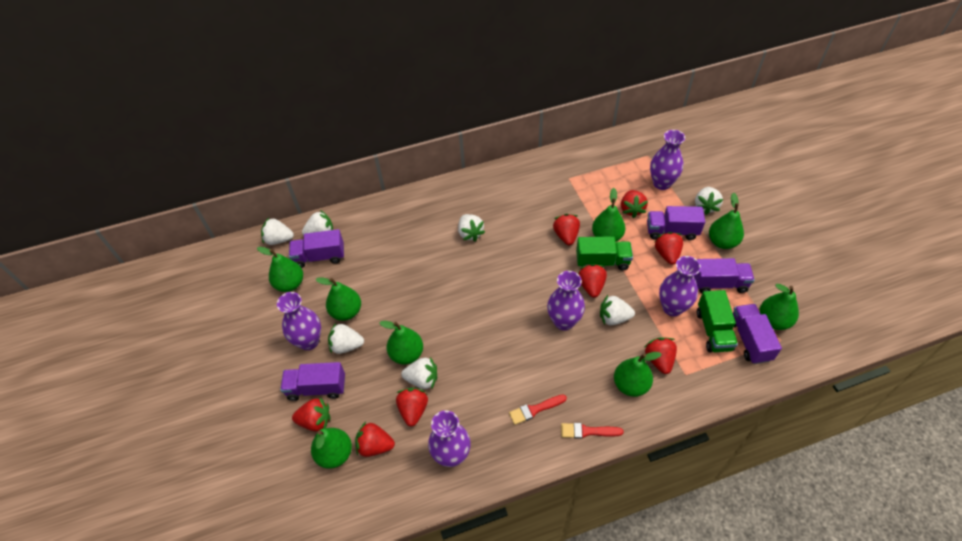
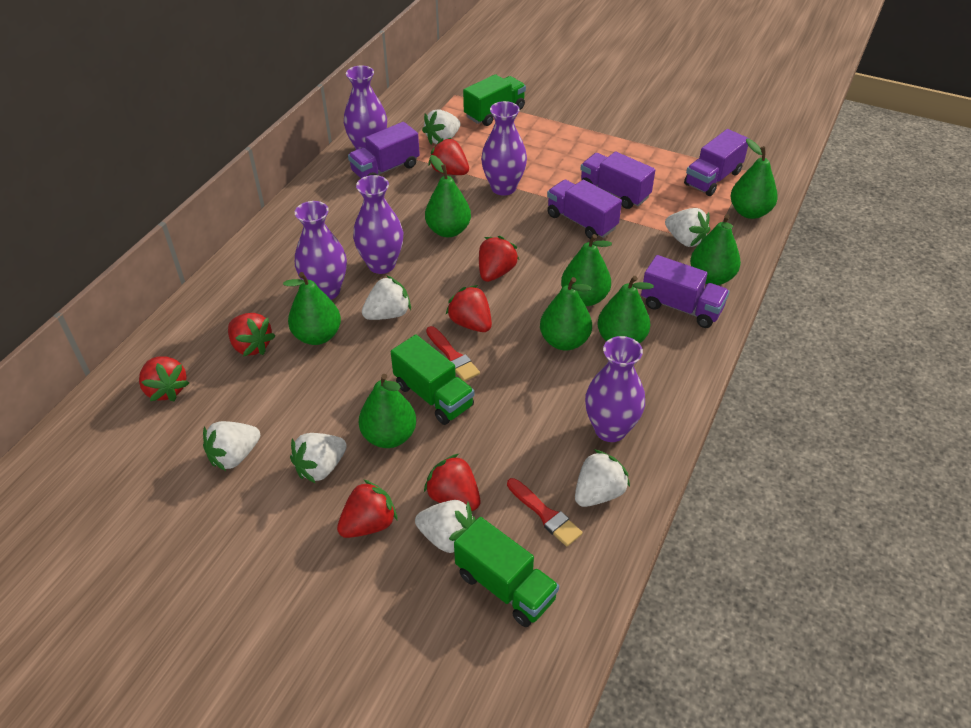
green truck: 2 -> 3
red strawberry: 8 -> 7

